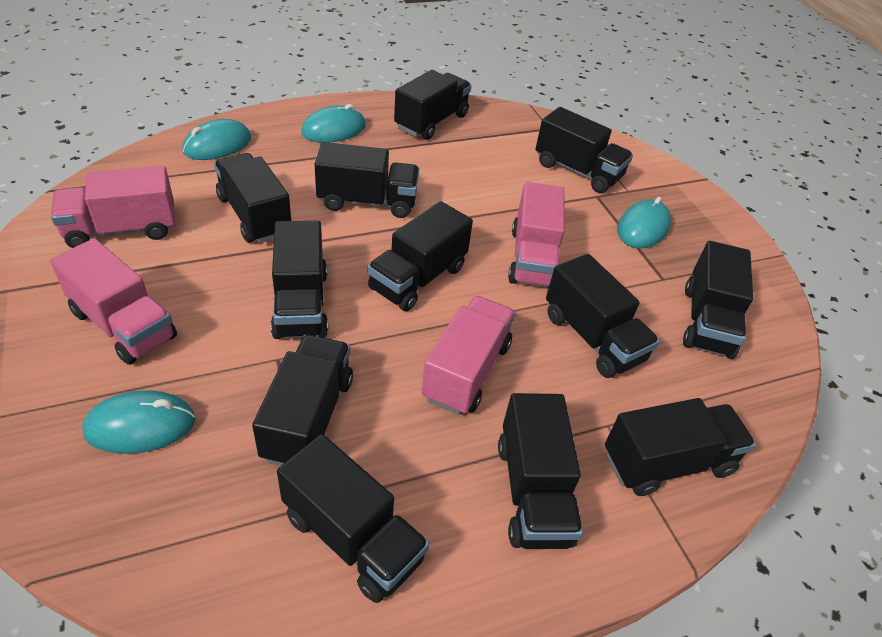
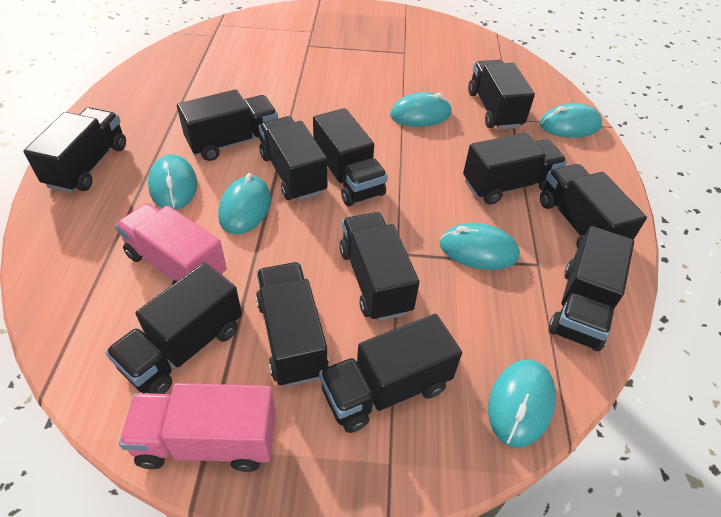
pink truck: 4 -> 2
turquoise mouse: 4 -> 6

